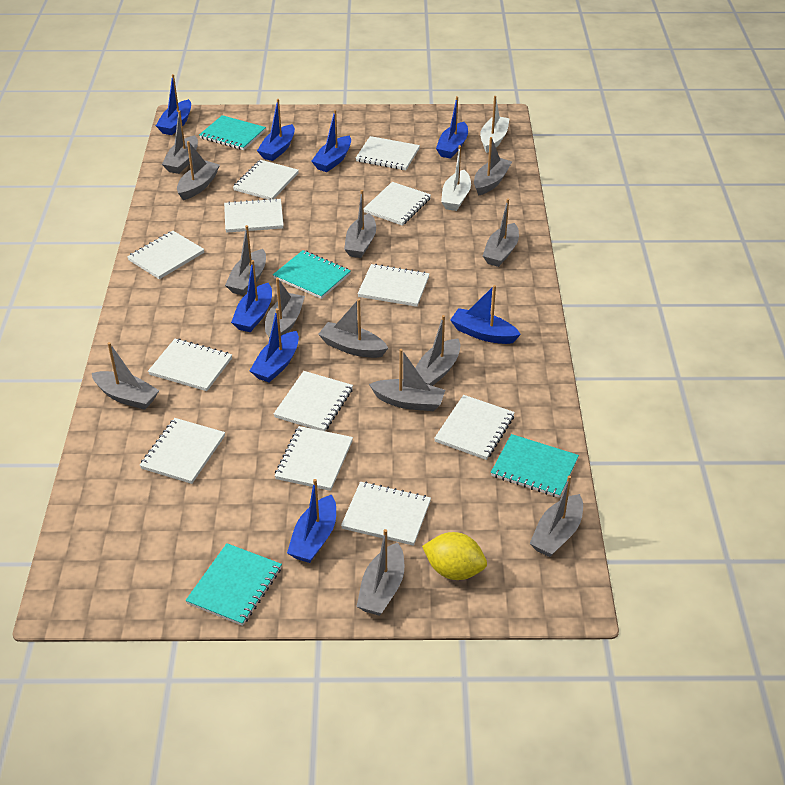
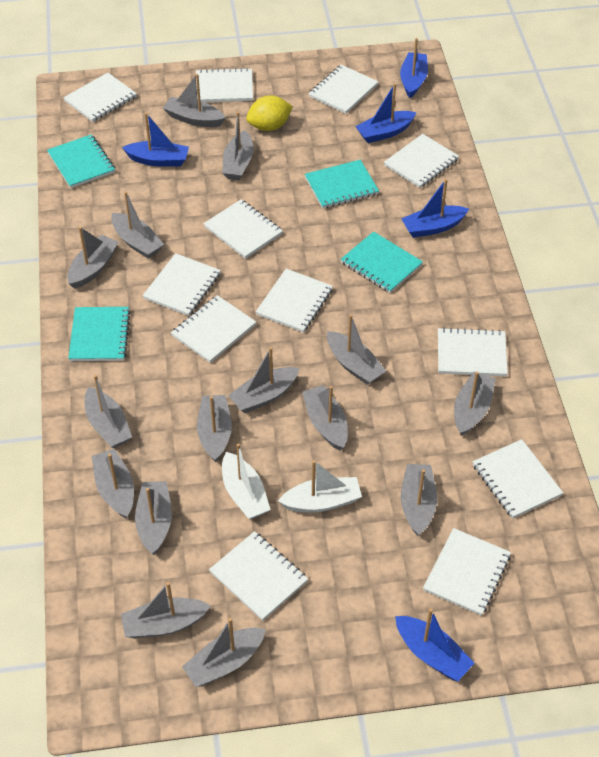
blue boat: 8 -> 5
grey boat: 13 -> 15

